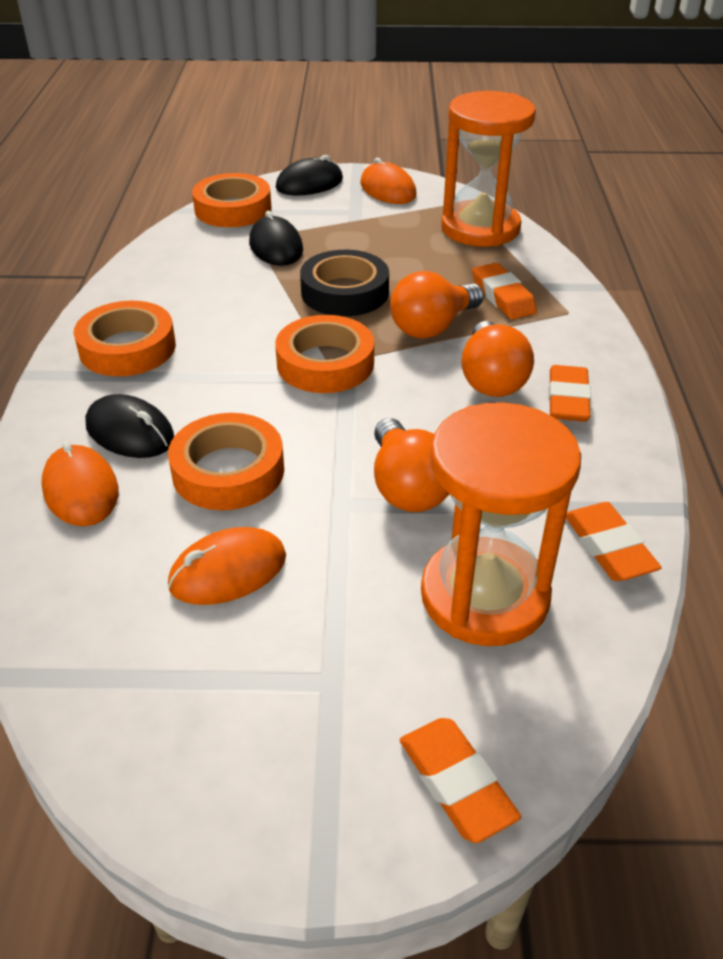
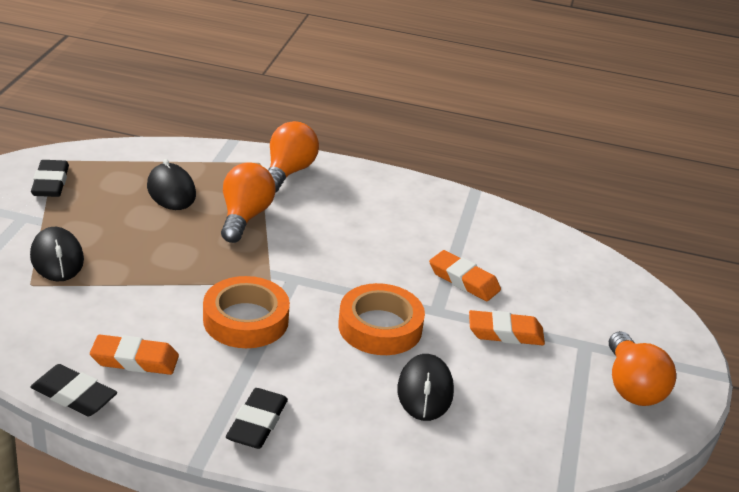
black eraser: 0 -> 3
black tape: 1 -> 0
orange eraser: 4 -> 3
orange hourglass: 2 -> 0
orange mouse: 3 -> 0
orange tape: 4 -> 2

